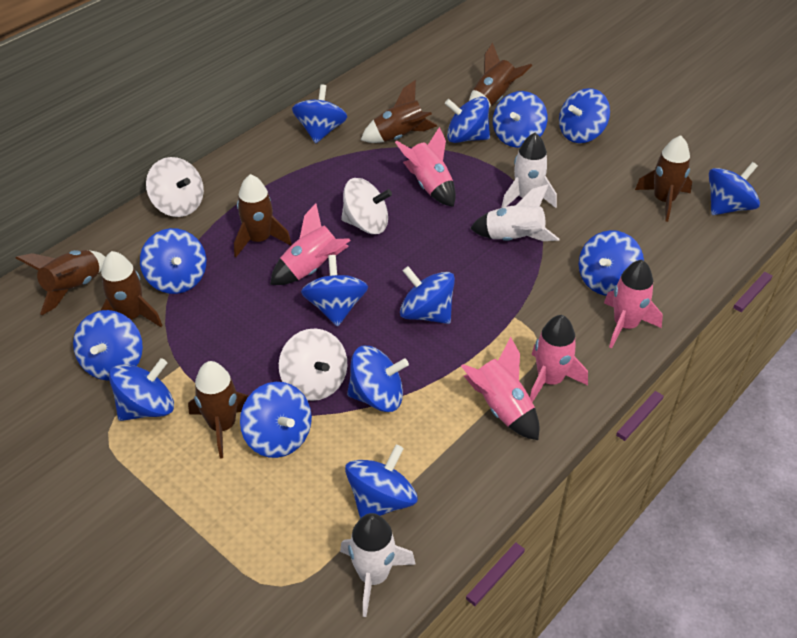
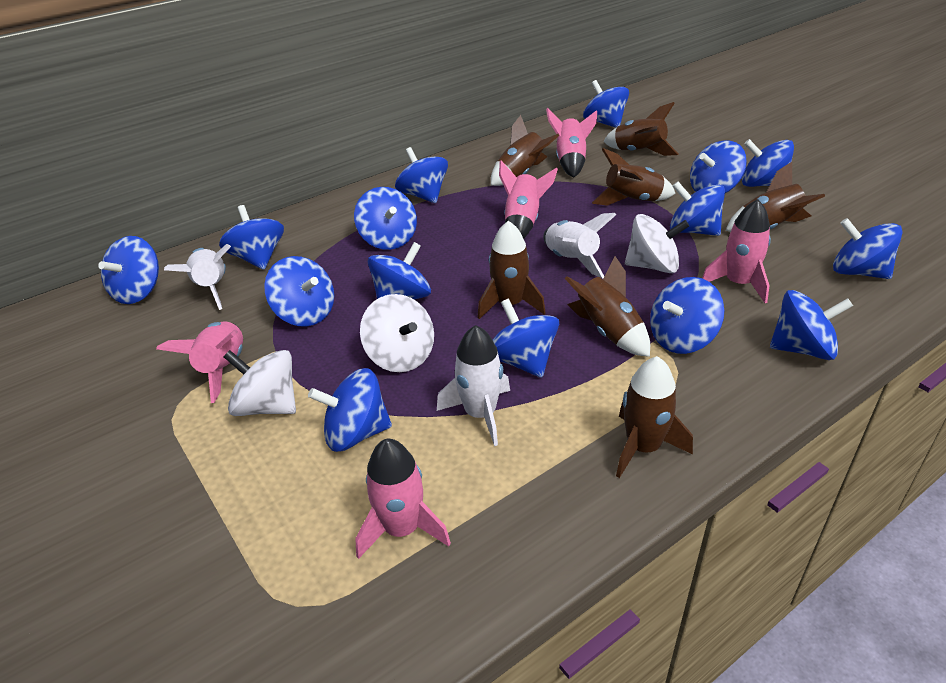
blue spinning top: 14 -> 15

